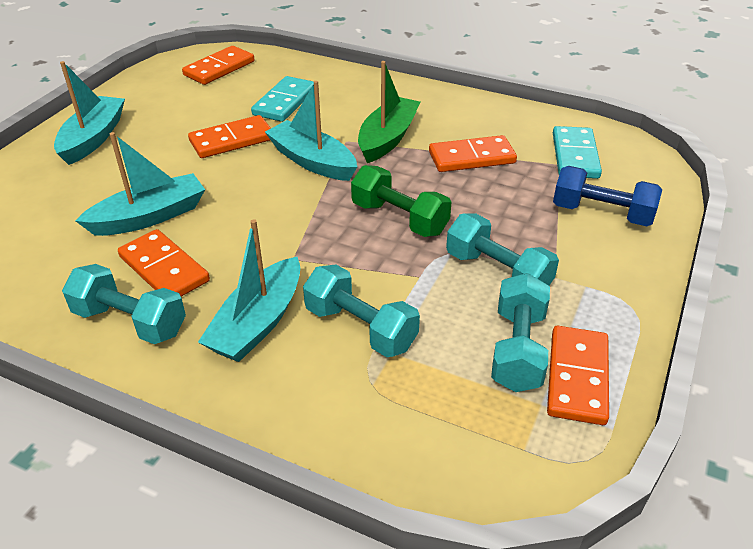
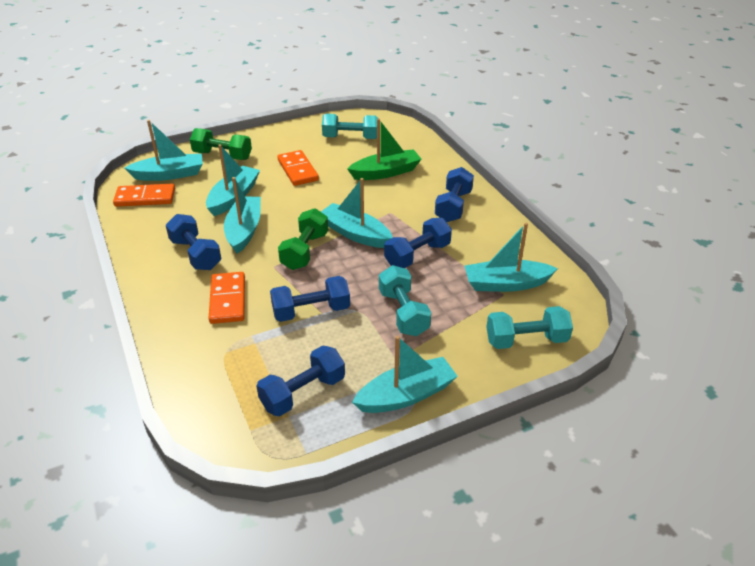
blue dumbbell: 1 -> 5
green dumbbell: 1 -> 2
orange domino: 5 -> 3
turquoise boat: 4 -> 6
turquoise domino: 2 -> 0
turquoise dumbbell: 4 -> 3

